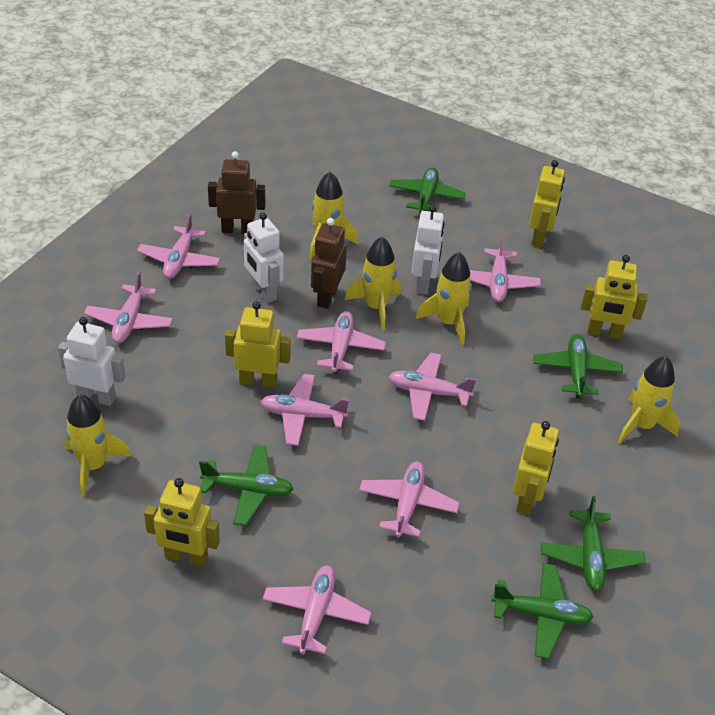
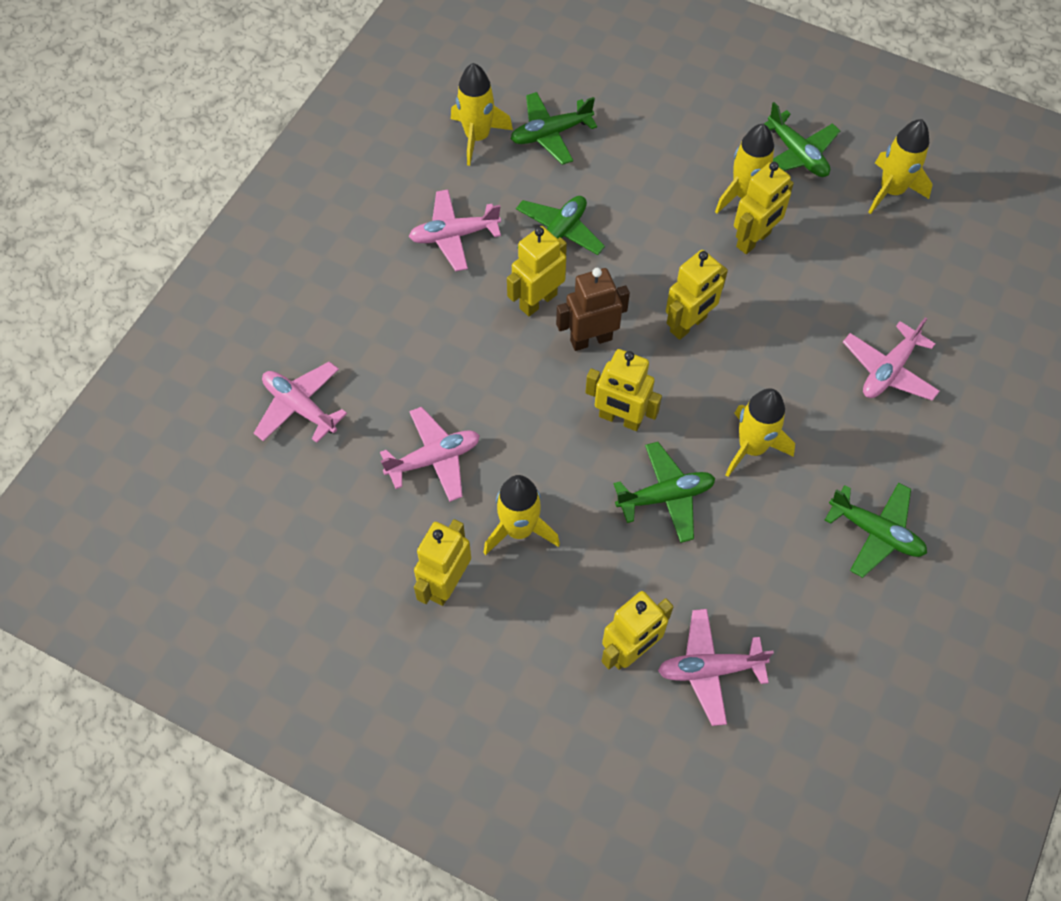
brown robot: 2 -> 1
pink plane: 8 -> 5
white robot: 3 -> 0
yellow robot: 5 -> 6

